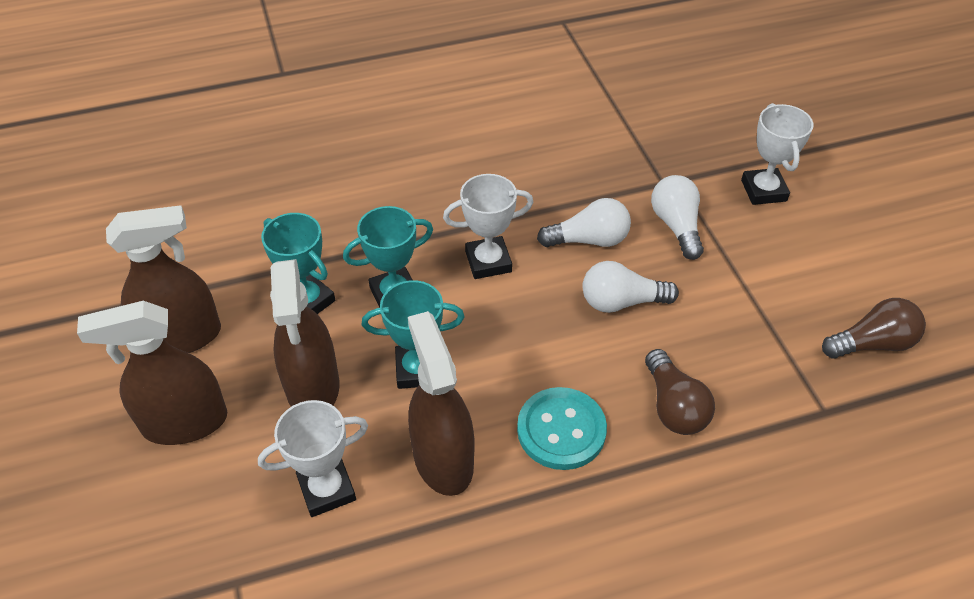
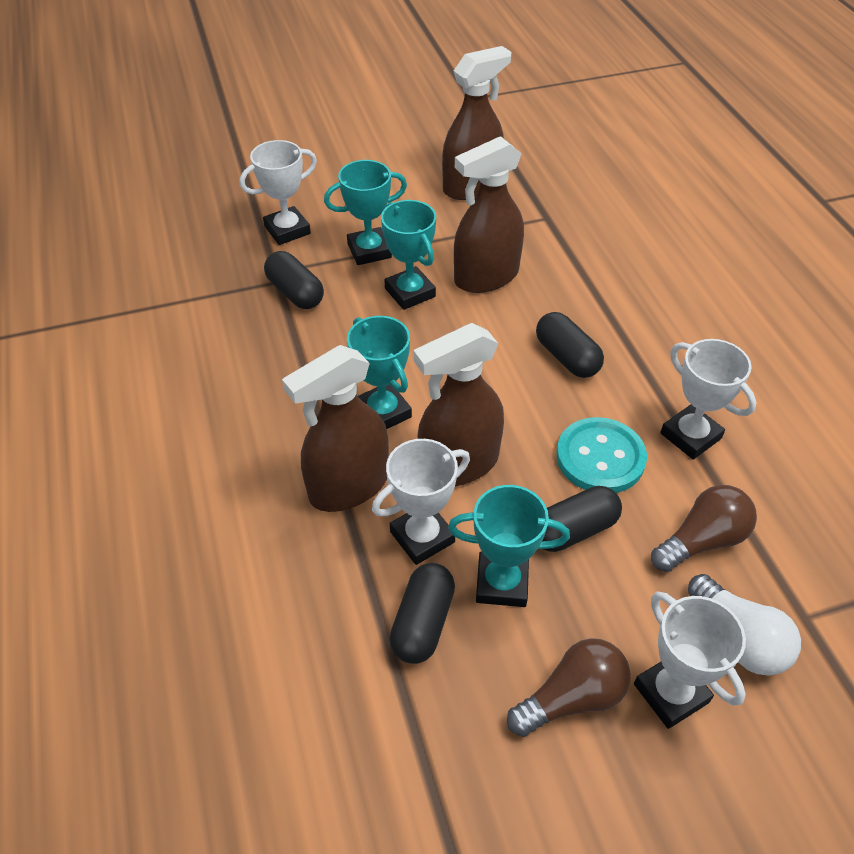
black capsule: 0 -> 4
turquoise trophy: 3 -> 4
white light bulb: 3 -> 1
white trophy: 3 -> 4

